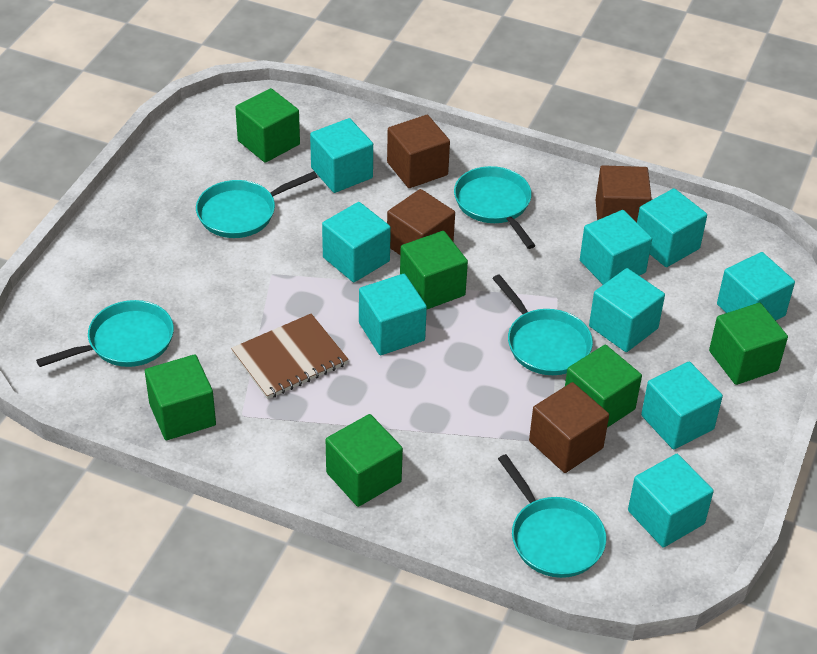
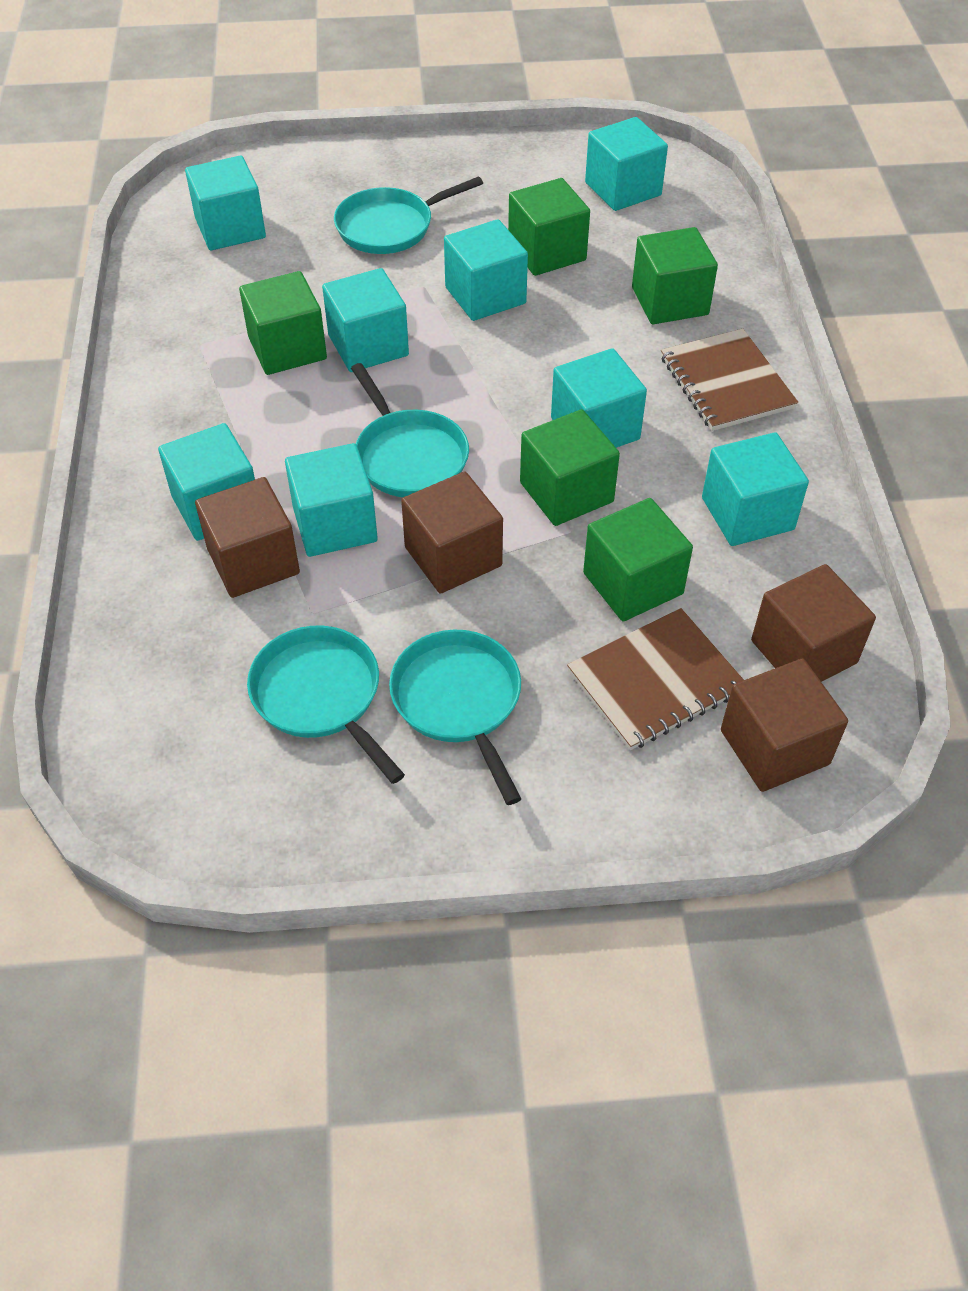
brown notebook: 1 -> 2
green cube: 6 -> 5
turquoise cube: 9 -> 8
turquoise pan: 5 -> 4

